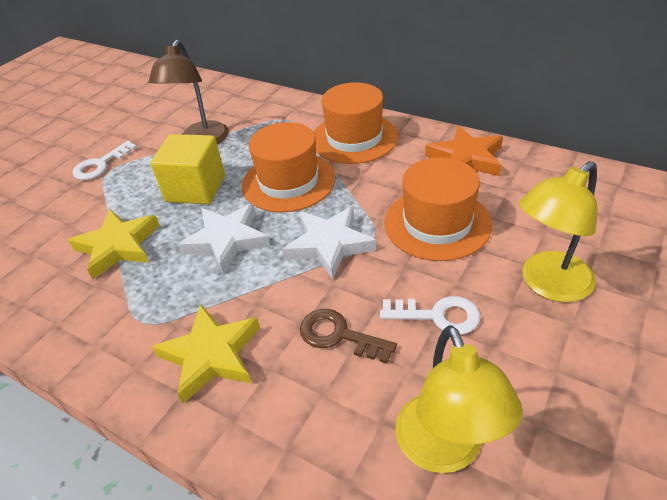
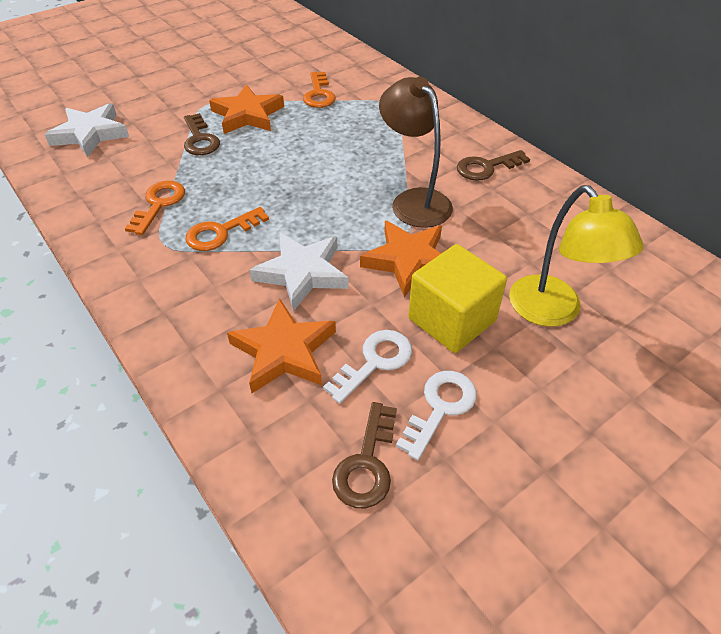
brown key: 1 -> 3
orange hat: 3 -> 0
orange key: 0 -> 3
orange star: 1 -> 3
yellow lamp: 2 -> 1
yellow star: 2 -> 0

